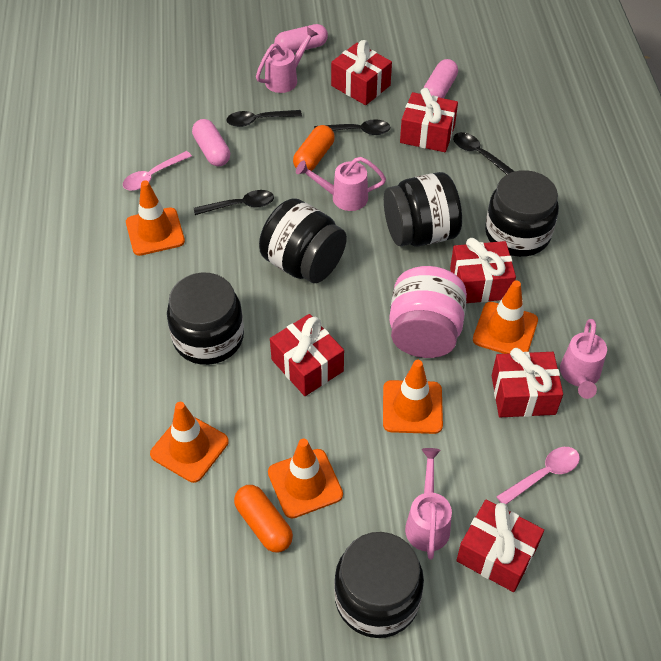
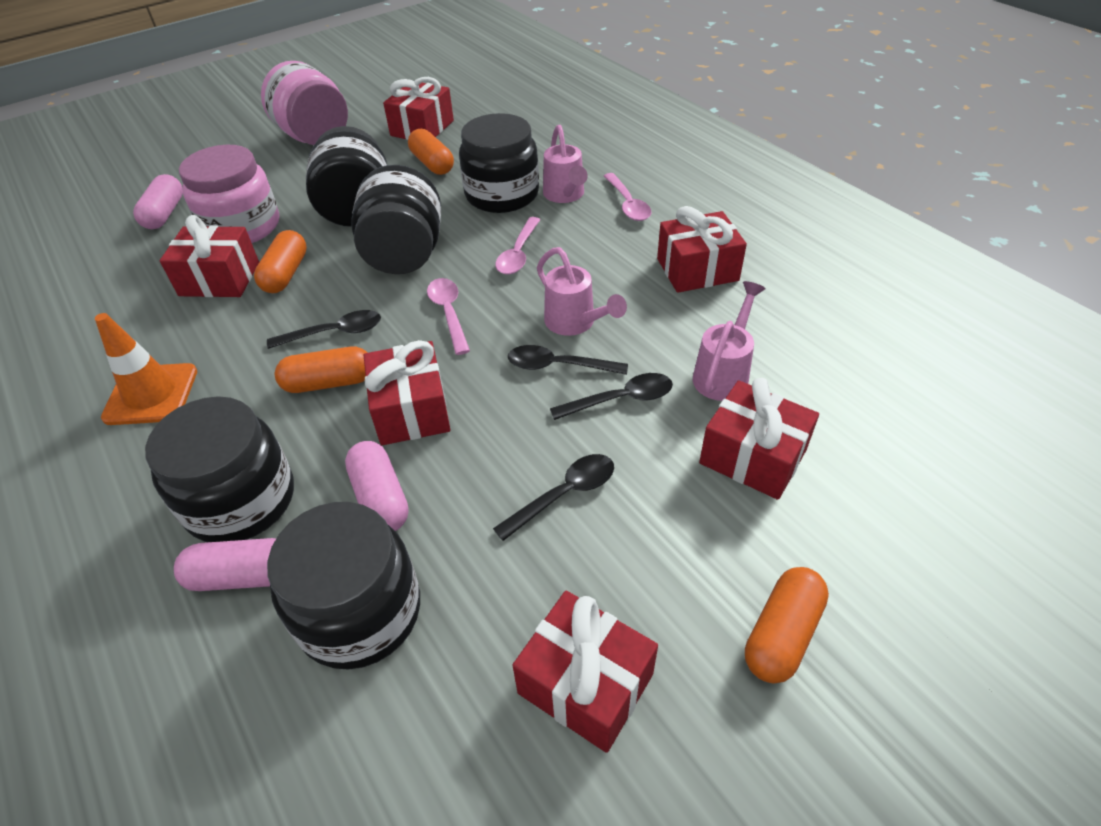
orange capsule: 2 -> 4
orange traffic cone: 5 -> 1
pink jar: 1 -> 2
pink spoon: 2 -> 3
pink watering can: 4 -> 3

